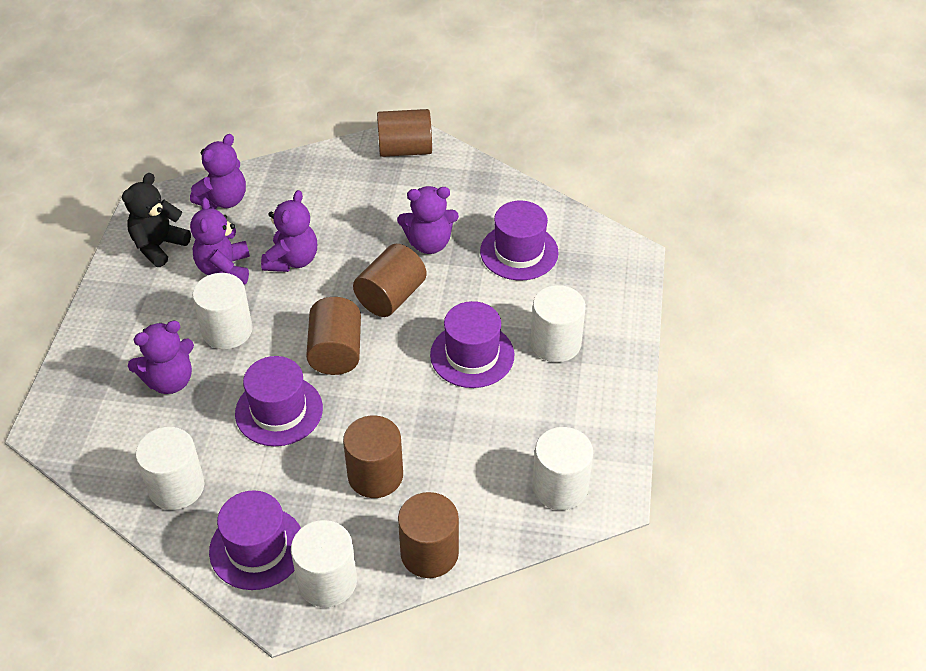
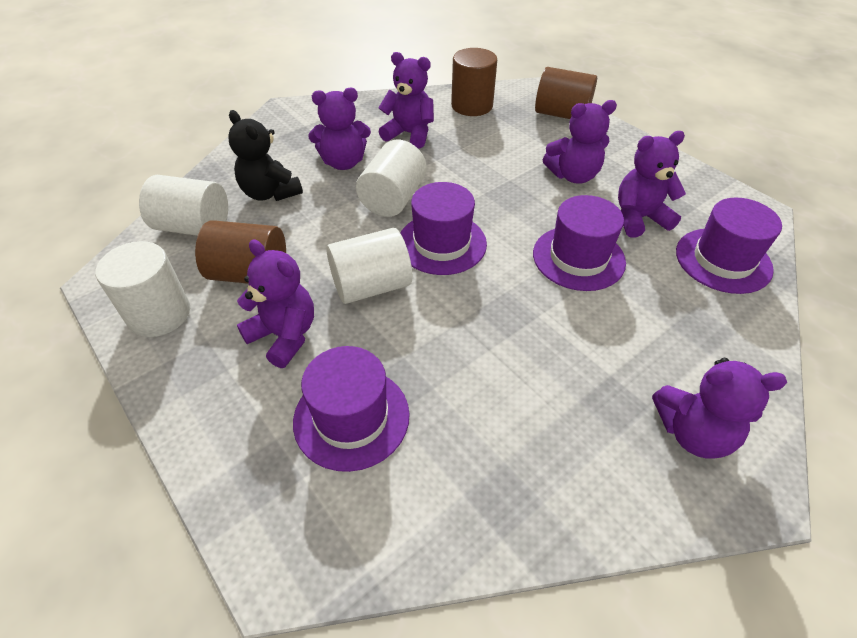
brown cylinder: 5 -> 3
purple teddy bear: 5 -> 6
white cylinder: 5 -> 4

